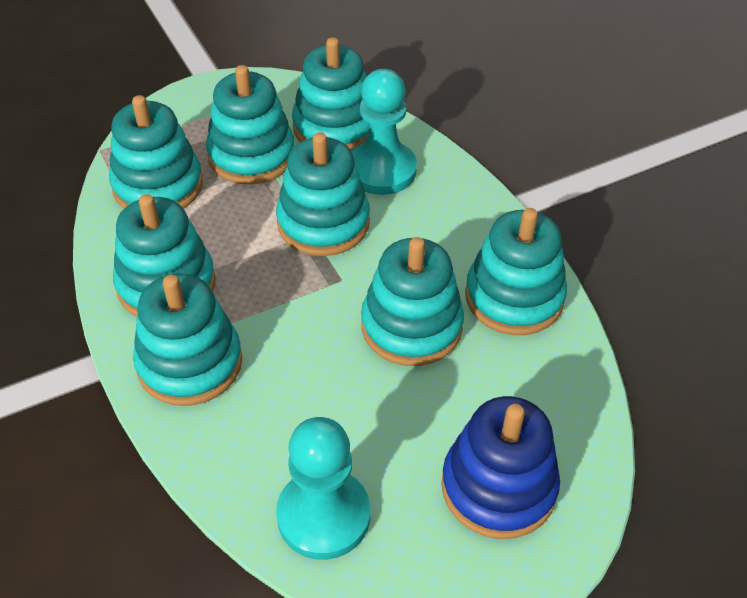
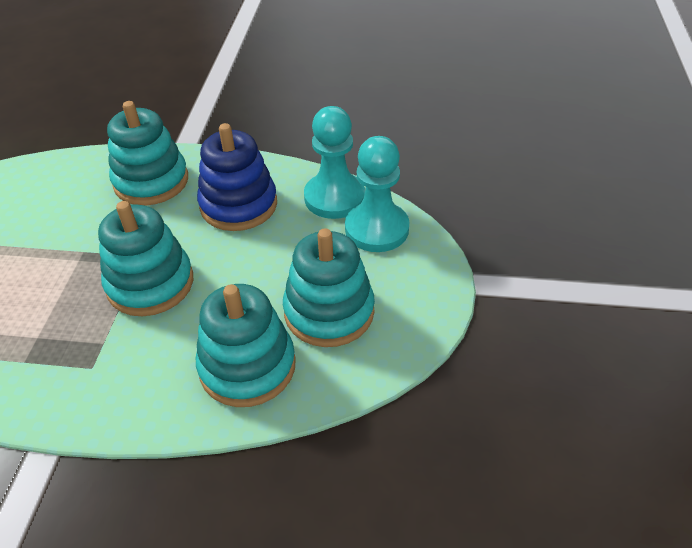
turquoise stacking toy: 8 -> 4

